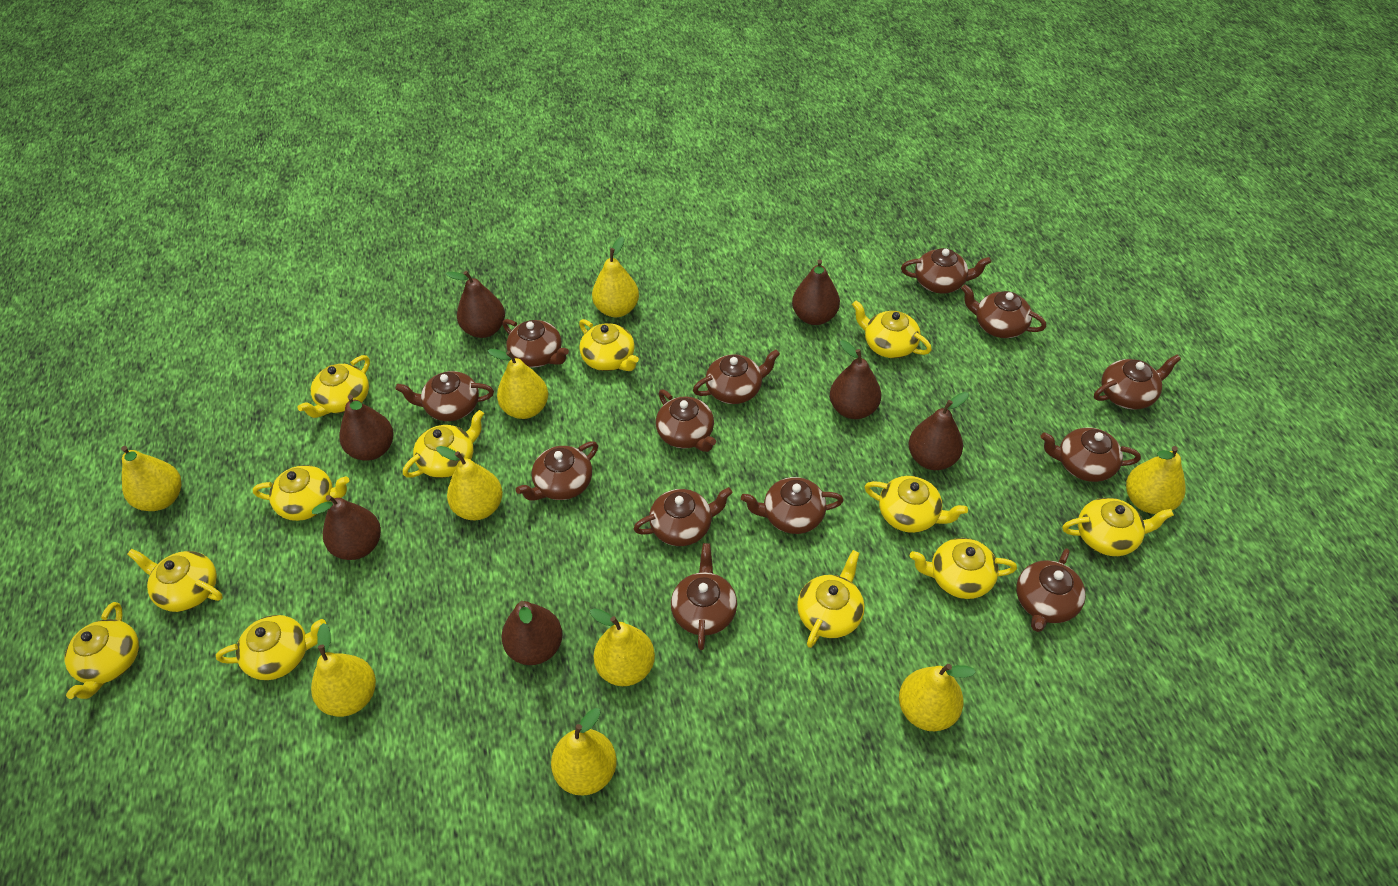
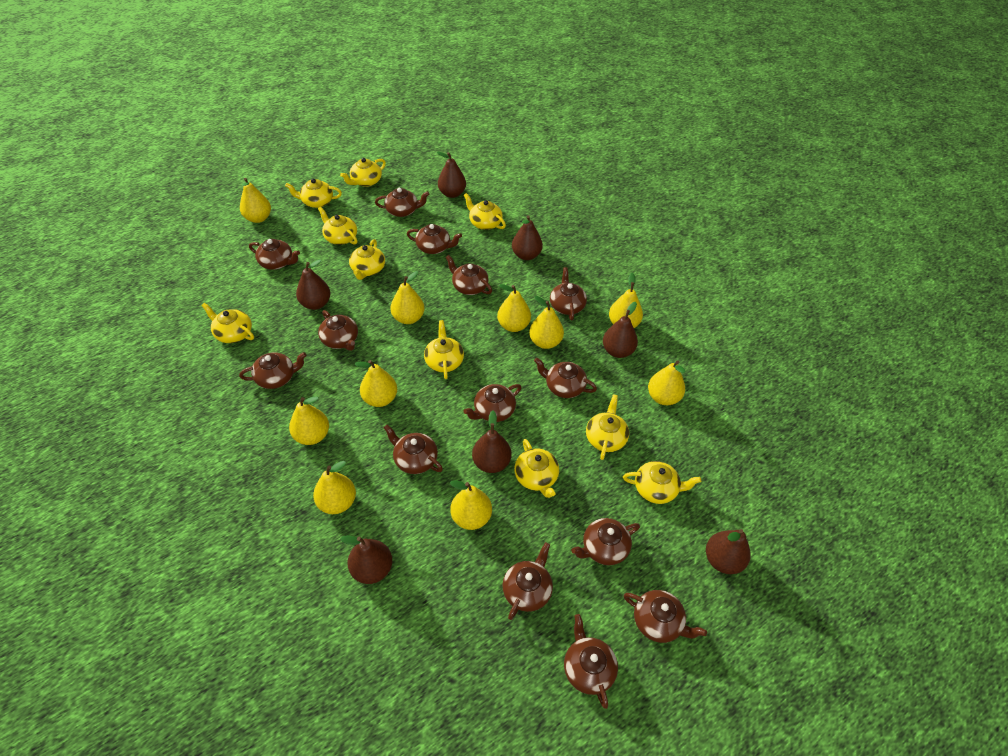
brown teapot: 13 -> 14
yellow pear: 9 -> 10
yellow teapot: 12 -> 10

